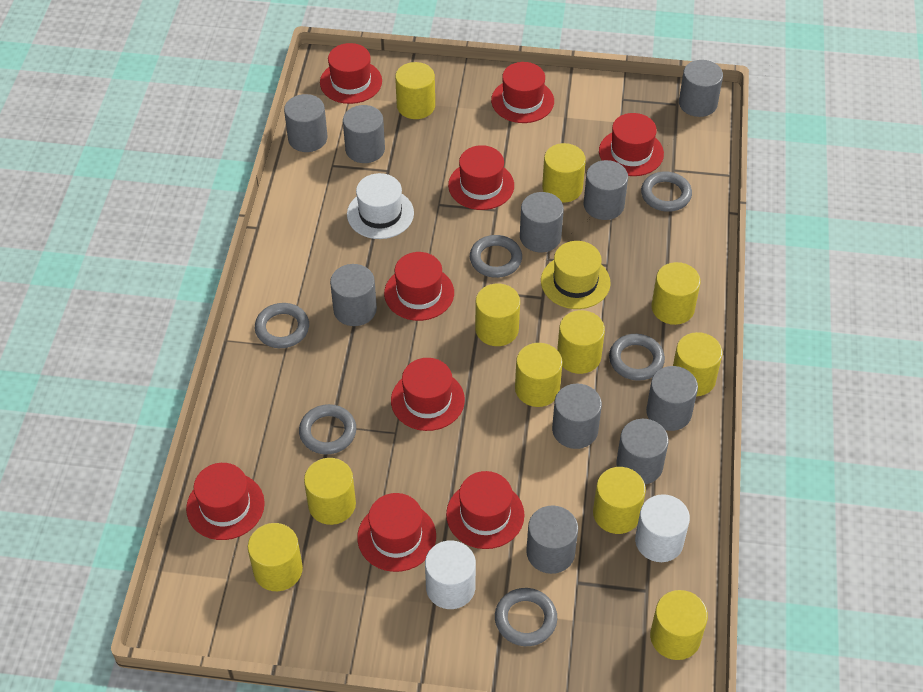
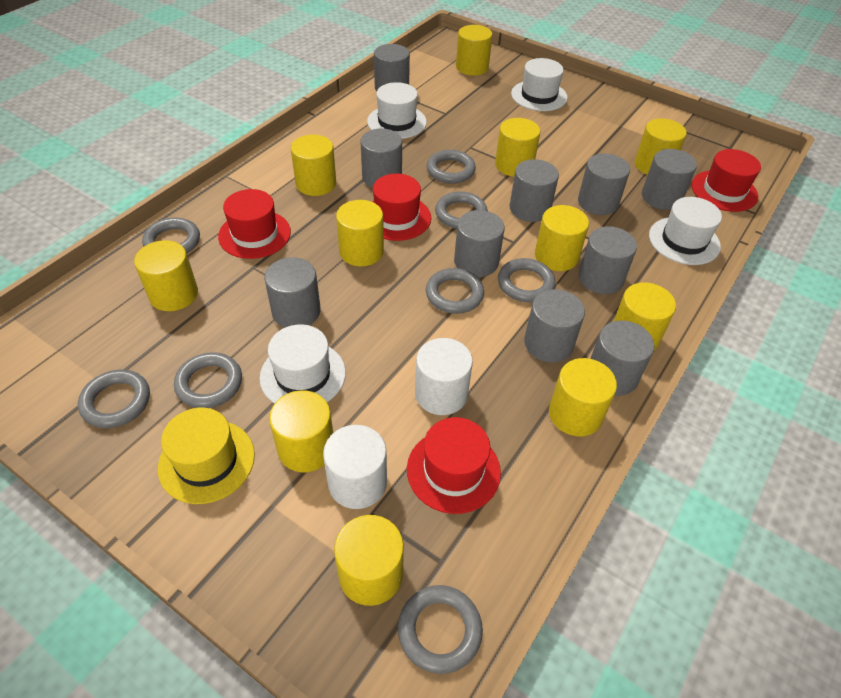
grey ring: 6 -> 8
red hat: 9 -> 4
white hat: 1 -> 4

